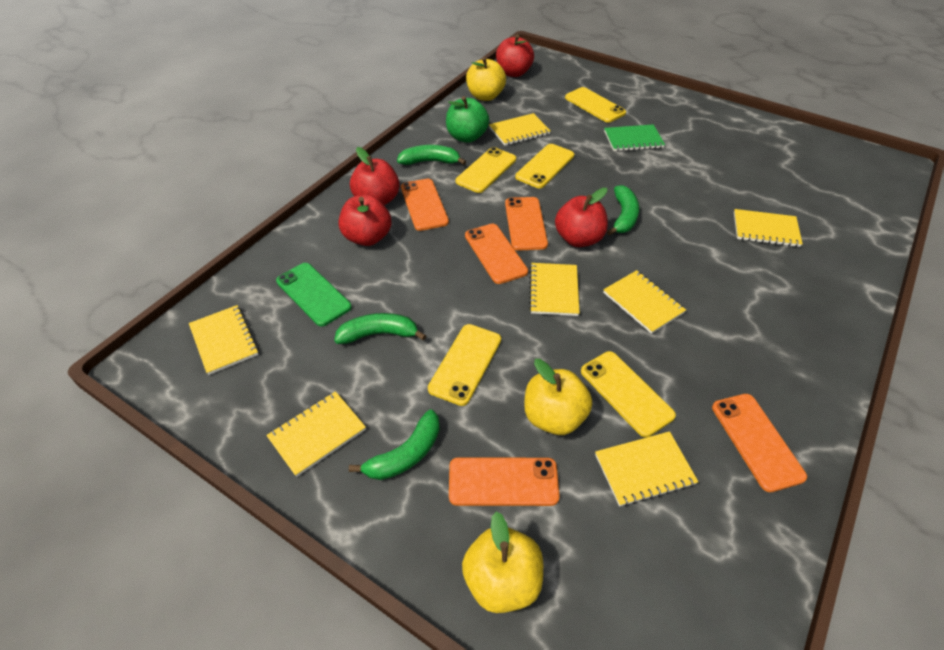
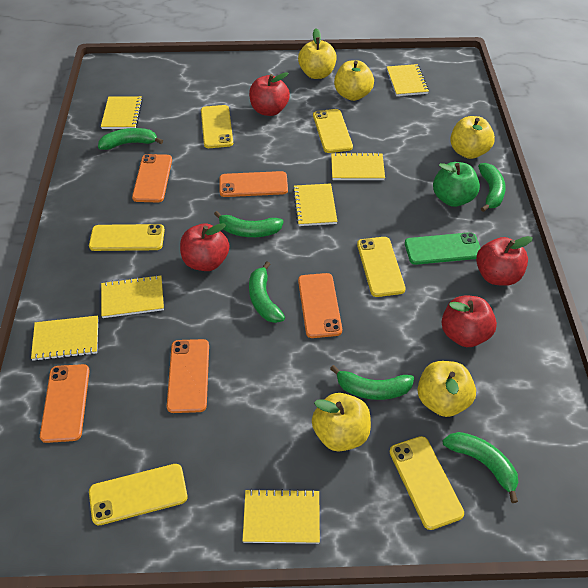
green banana: 4 -> 6
green notebook: 1 -> 0
yellow apple: 3 -> 5
yellow phone: 5 -> 6

